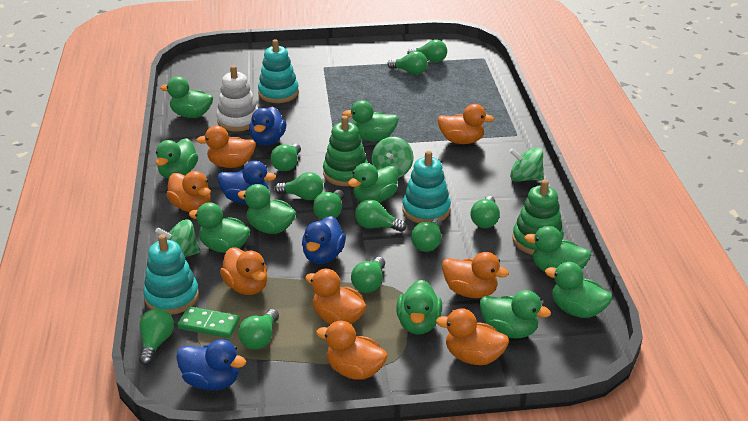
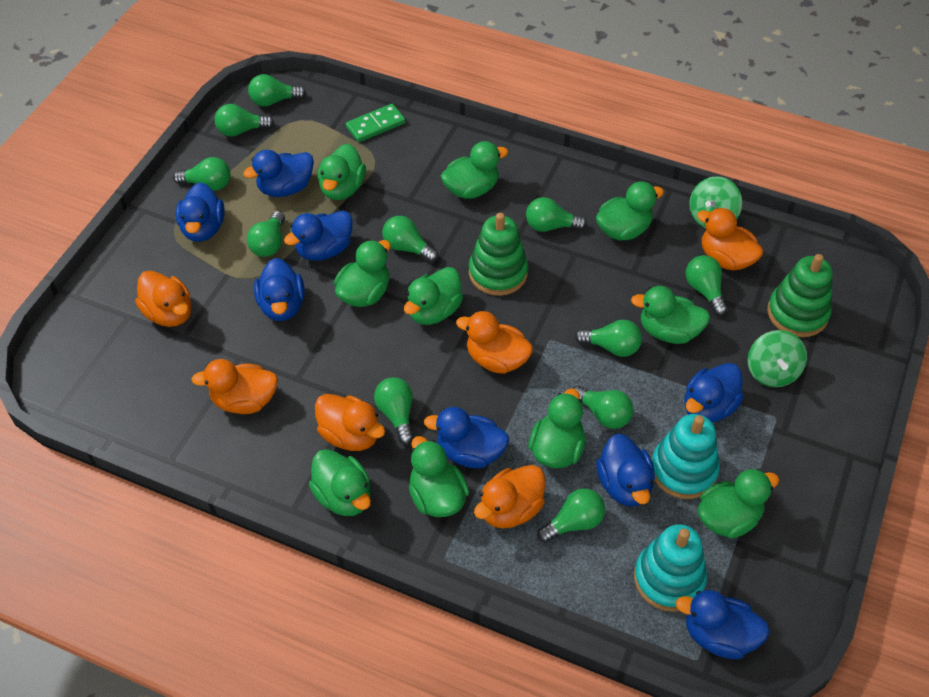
blue duck: 4 -> 8
green spinning top: 3 -> 2
orange duck: 8 -> 6
turquoise stacking toy: 3 -> 2
white stacking toy: 1 -> 0

